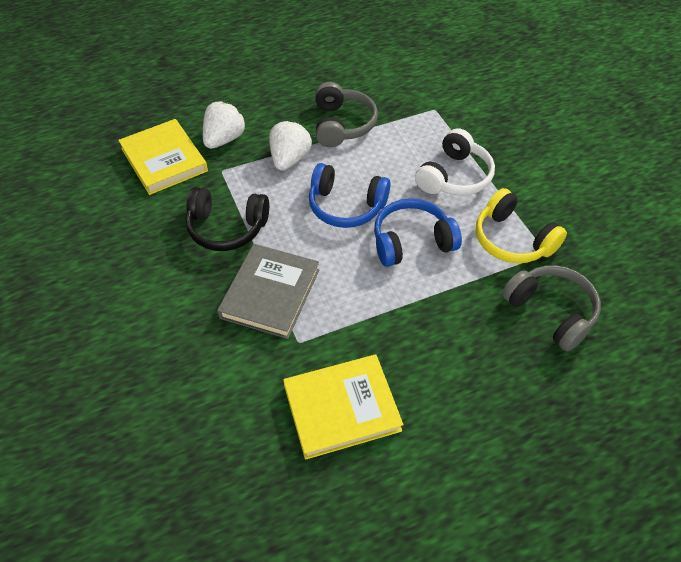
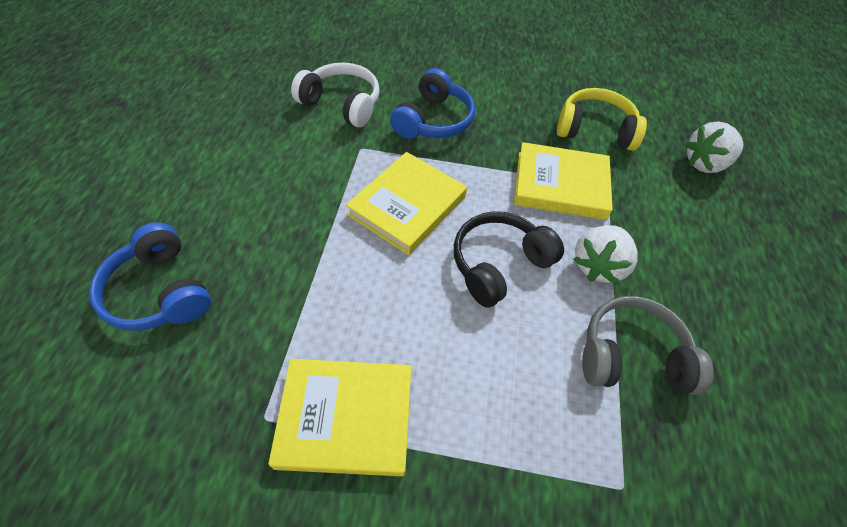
grey book: 1 -> 0
grey headphones: 2 -> 1
yellow book: 2 -> 3

